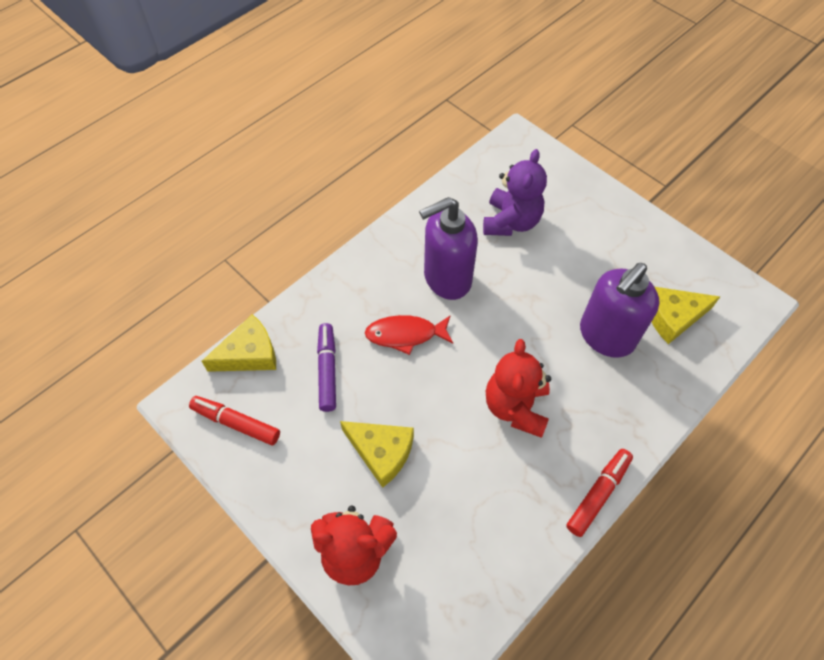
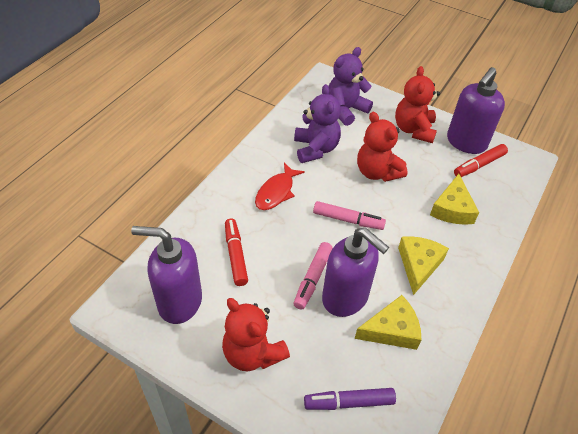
pink marker: 0 -> 2
purple soap dispenser: 2 -> 3
purple teddy bear: 1 -> 2
red teddy bear: 2 -> 3

